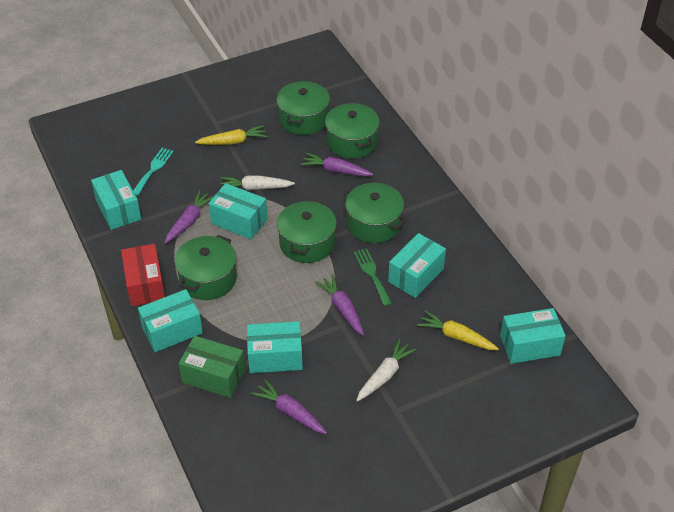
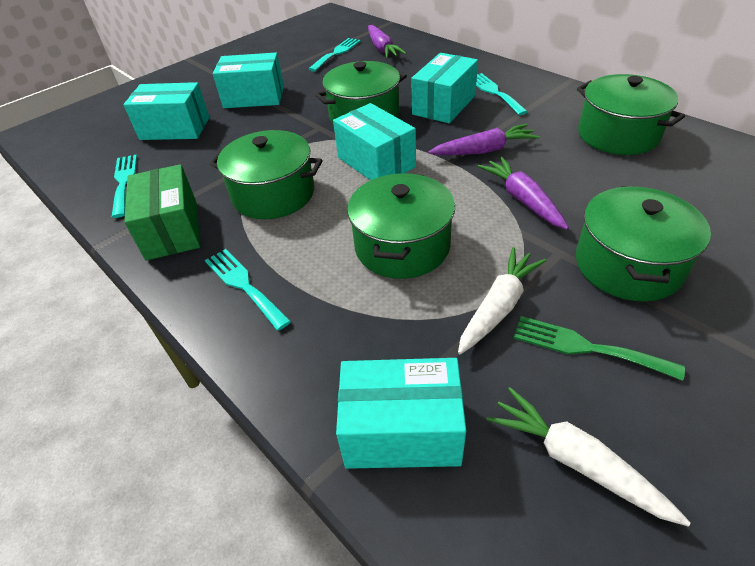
purple carrot: 4 -> 3
red box: 1 -> 0
turquoise box: 6 -> 5
turquoise fork: 1 -> 4
yellow carrot: 2 -> 0

